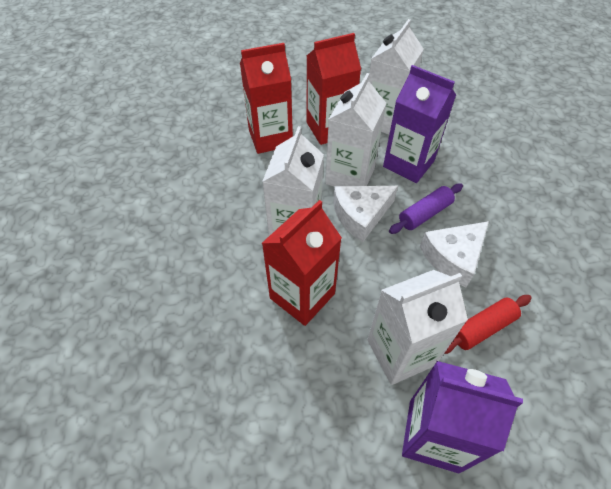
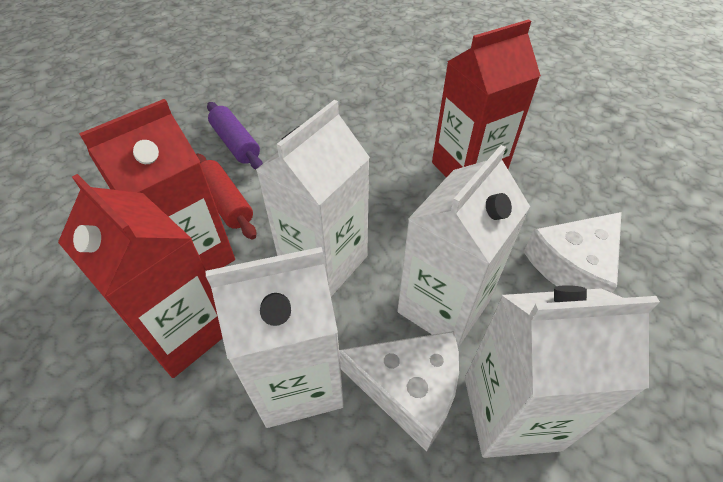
purple carton: 2 -> 0

